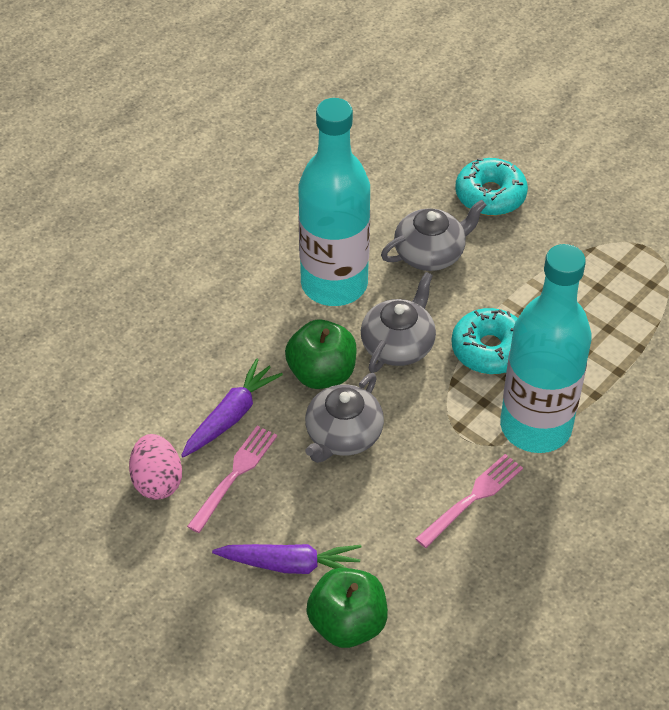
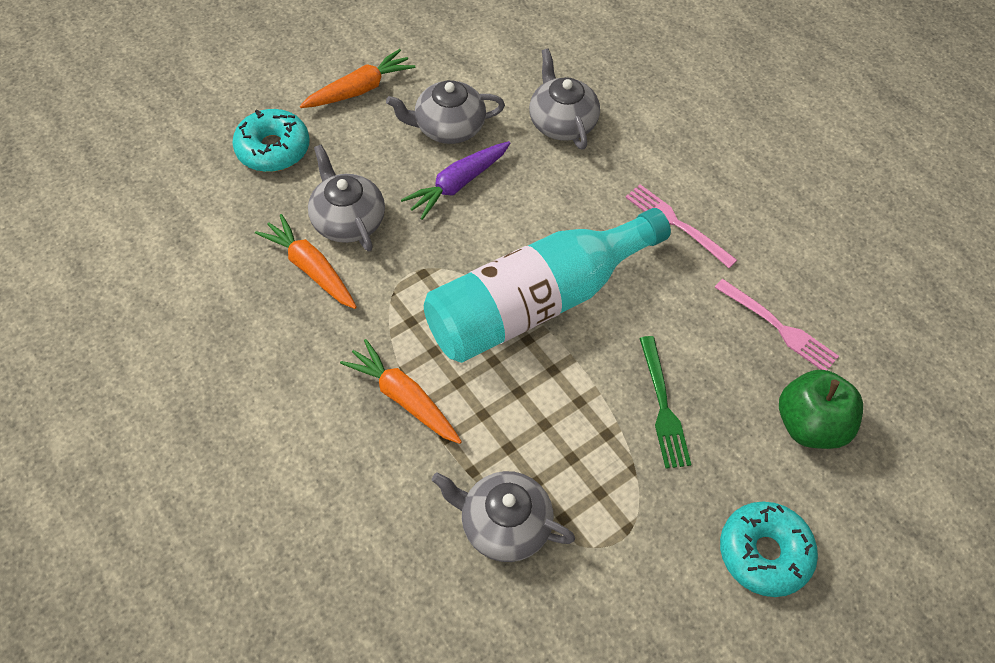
green apple: 2 -> 1
green fork: 0 -> 1
grey teapot: 3 -> 4
orange carrot: 0 -> 3
pink egg: 1 -> 0
purple carrot: 2 -> 1
turquoise bottle: 2 -> 1

